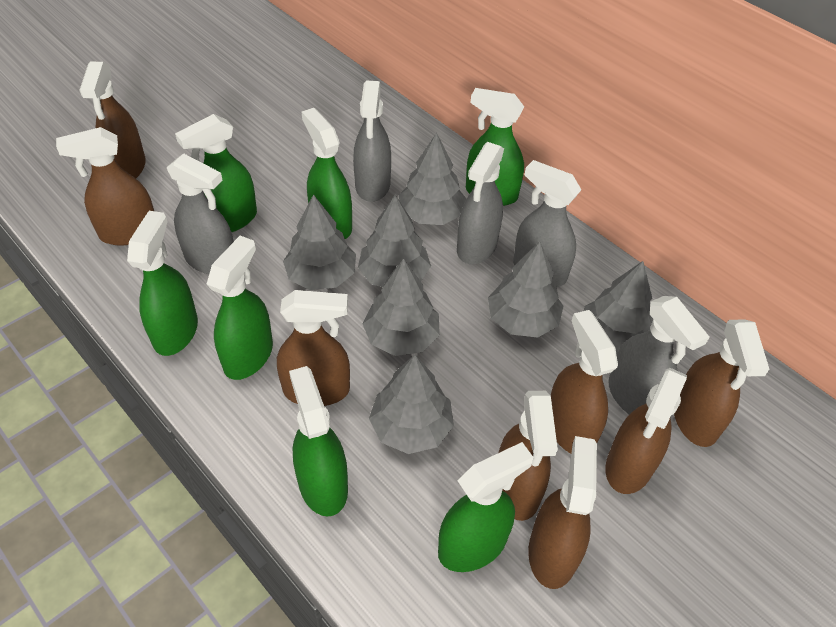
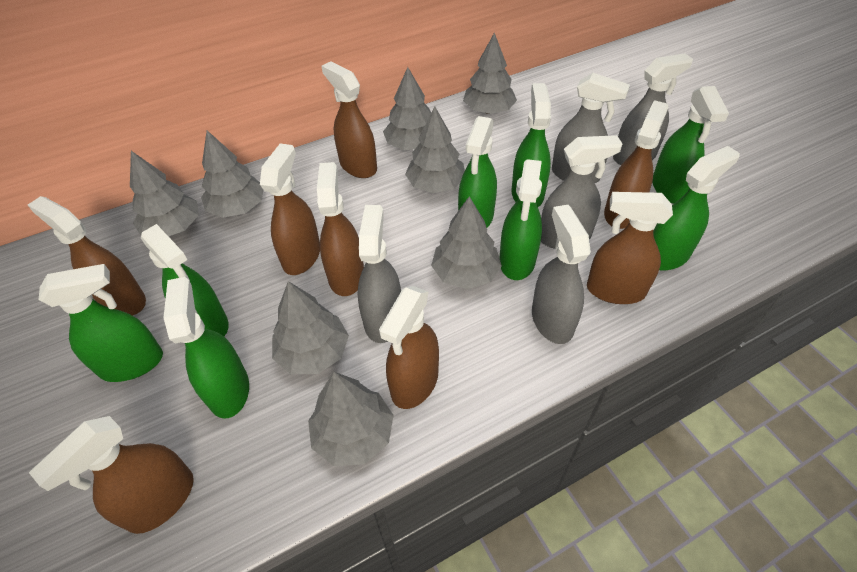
green spray bottle: 7 -> 8
grey tree: 7 -> 8

